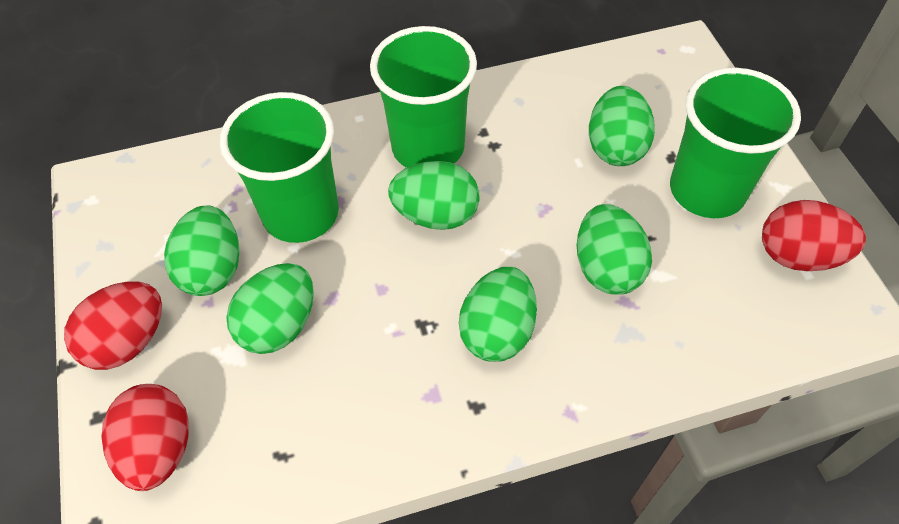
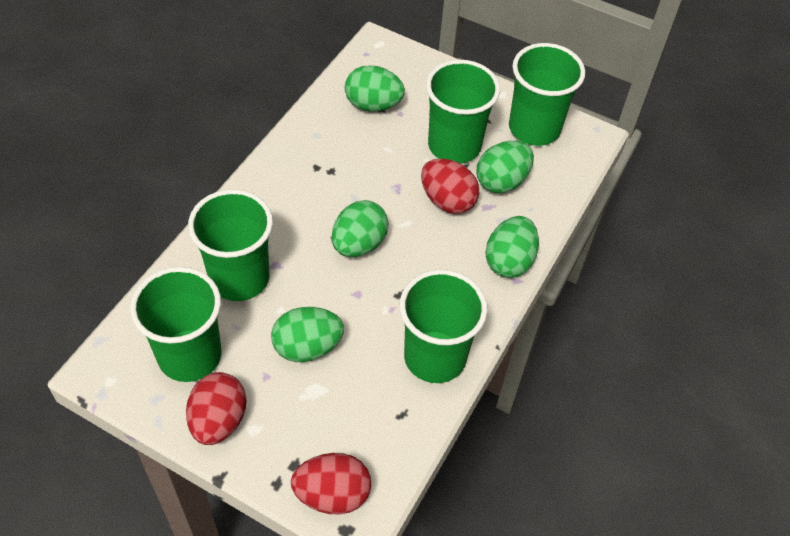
green cup: 3 -> 5
green egg: 6 -> 5

